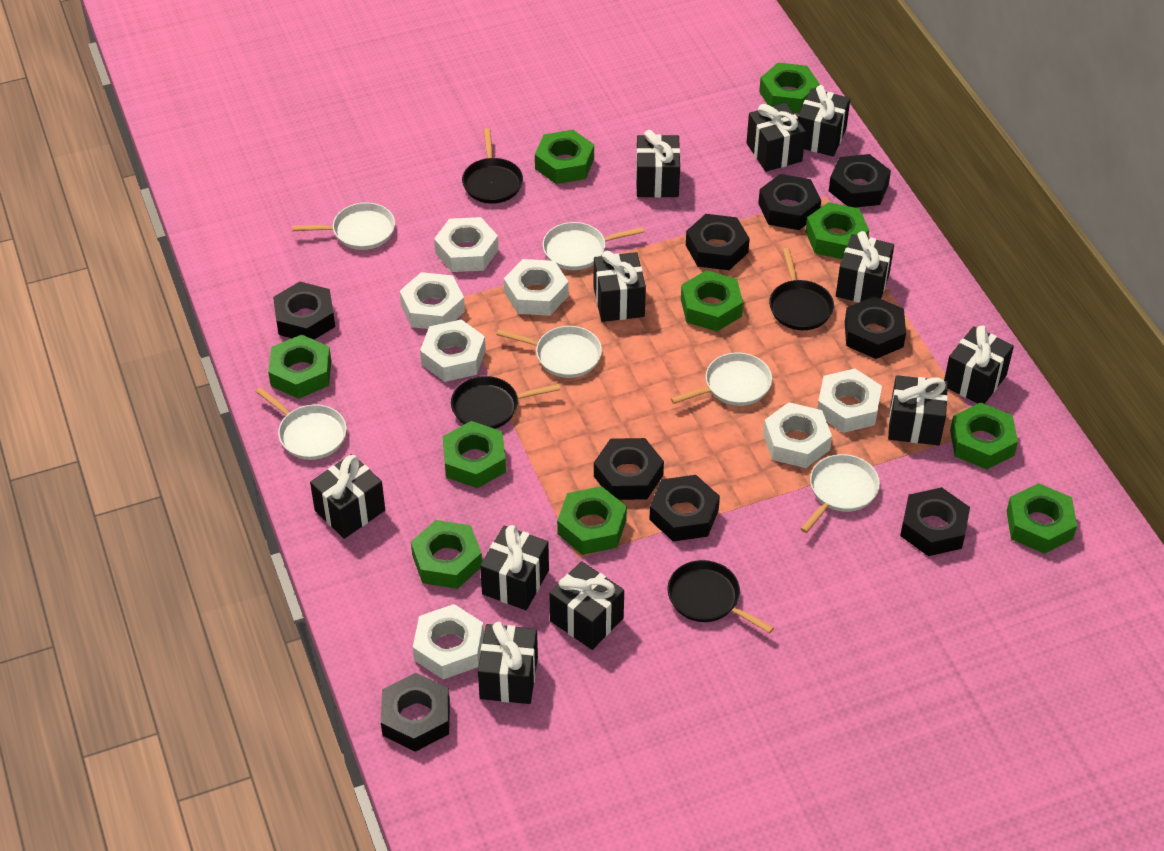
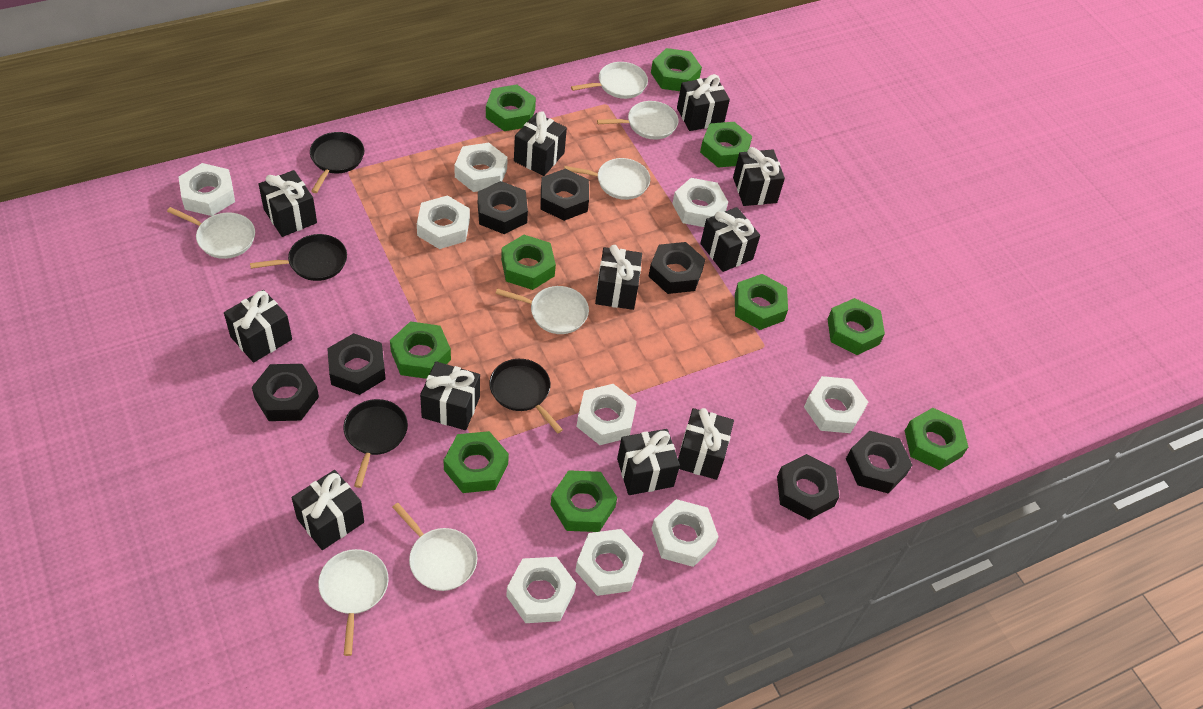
black nut: 9 -> 7
white nut: 7 -> 9
white pan: 6 -> 7

